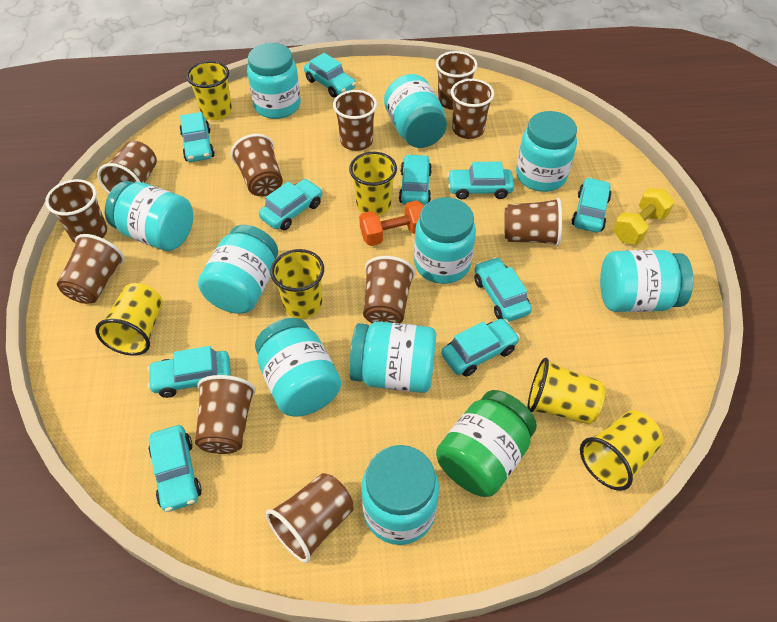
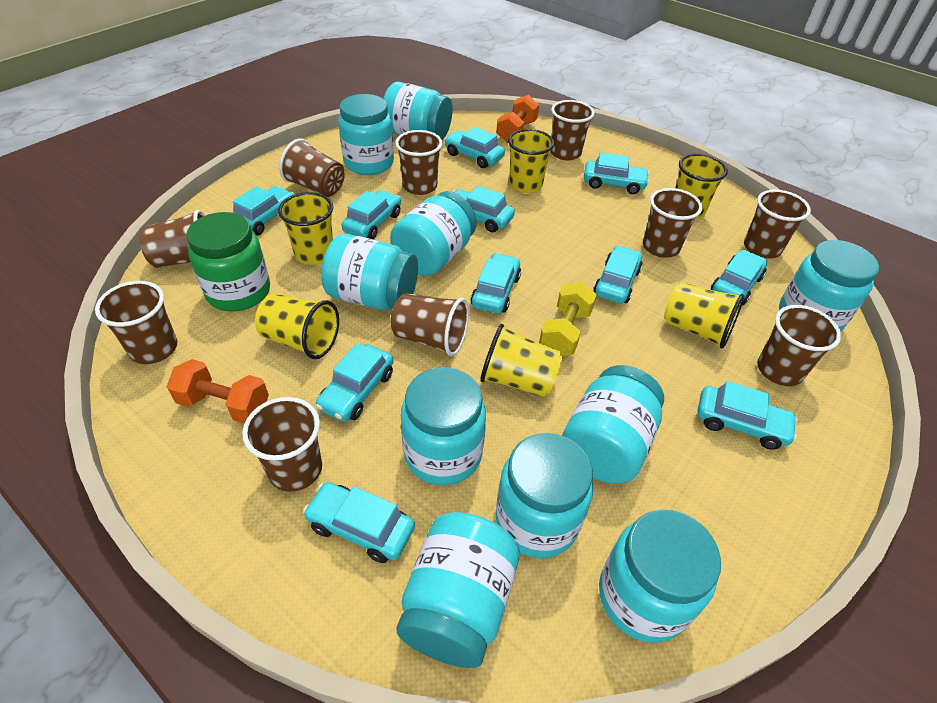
brown cup: 11 -> 10
orange dumbbell: 1 -> 2
turquoise car: 10 -> 11

